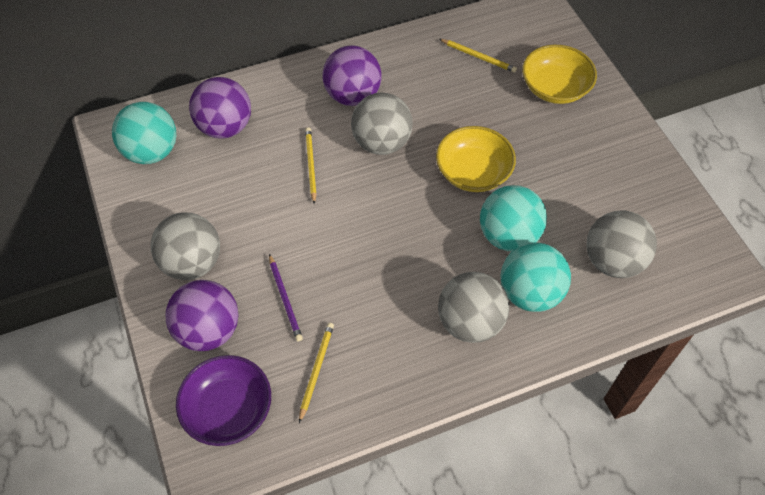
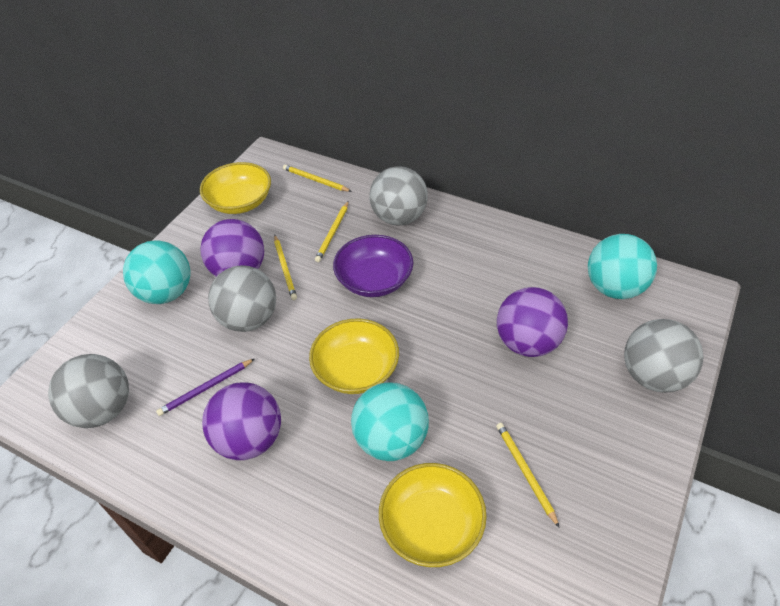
yellow bowl: 2 -> 3
yellow pencil: 3 -> 4

